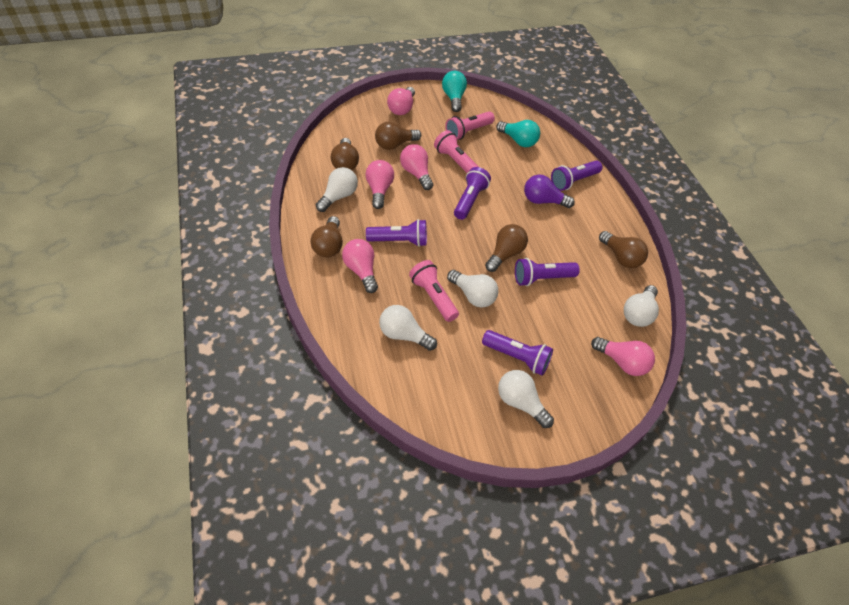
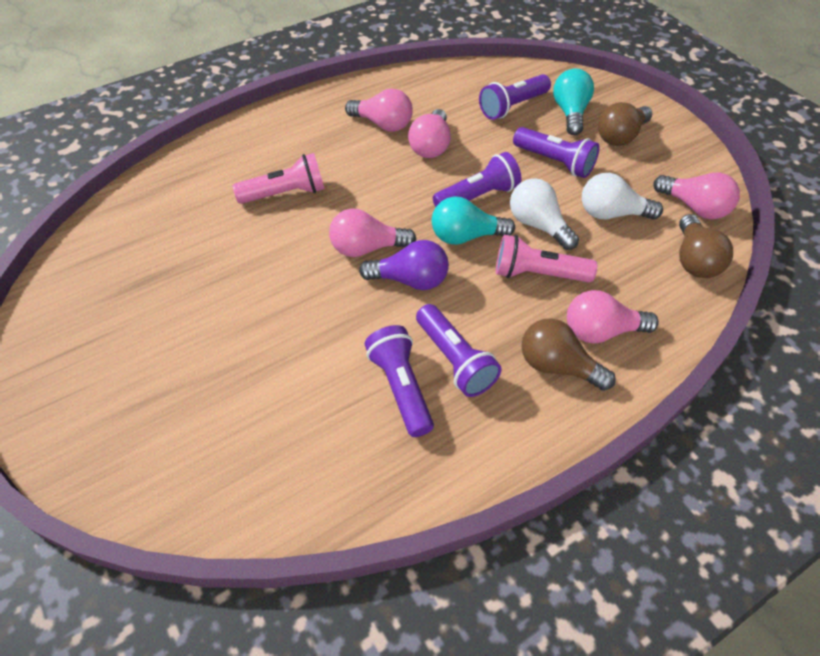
brown light bulb: 5 -> 3
pink flashlight: 3 -> 2
white light bulb: 5 -> 2

